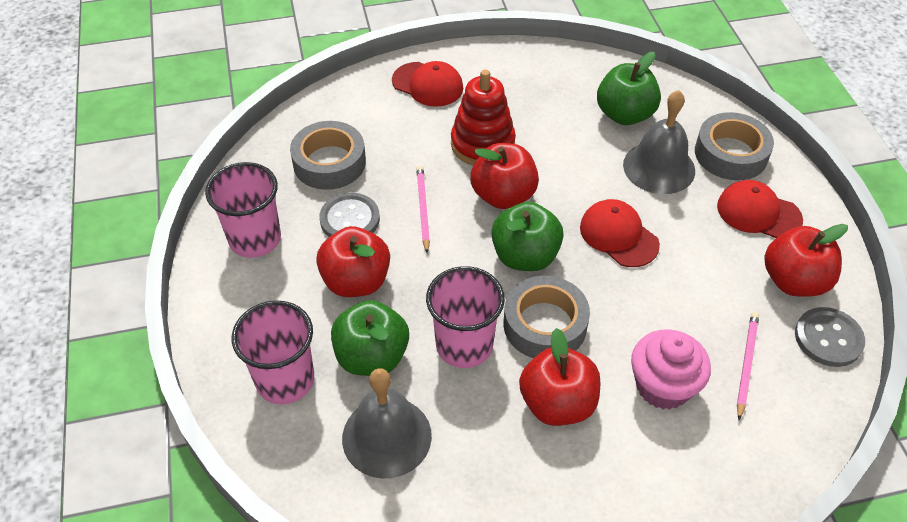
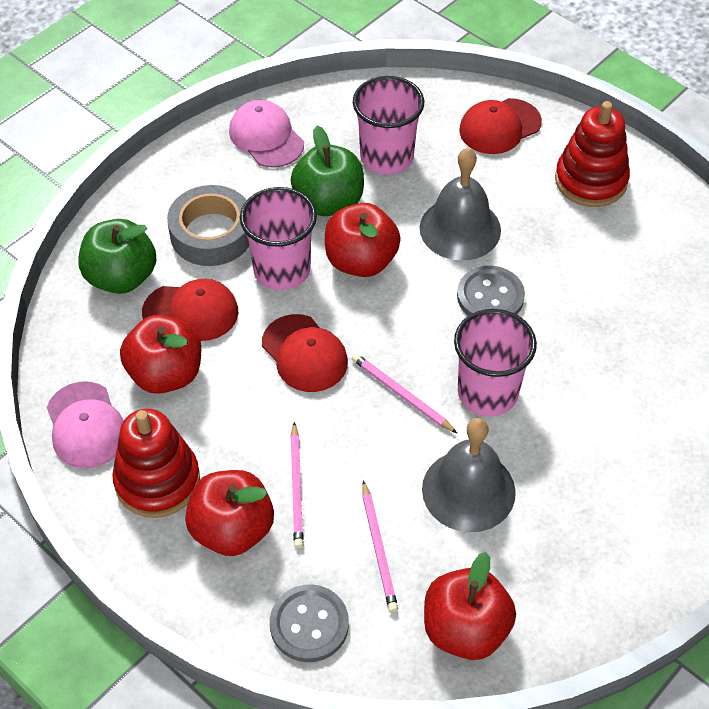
green apple: 3 -> 2
grey tape: 3 -> 1
pink cap: 0 -> 2
pink cupcake: 1 -> 0
pink pencil: 2 -> 3
red stacking toy: 1 -> 2

